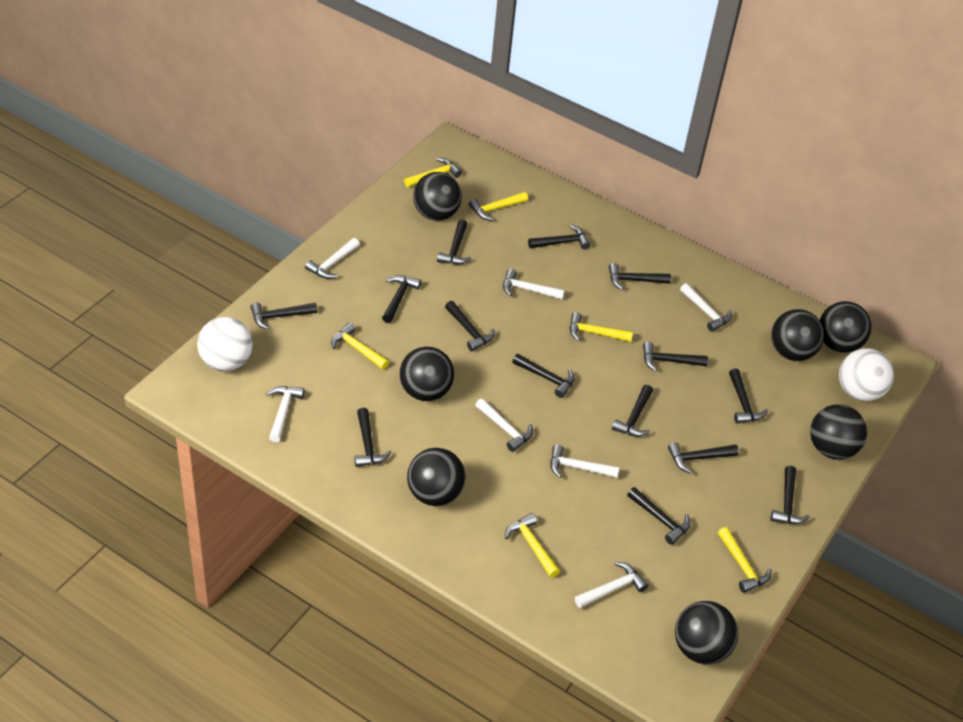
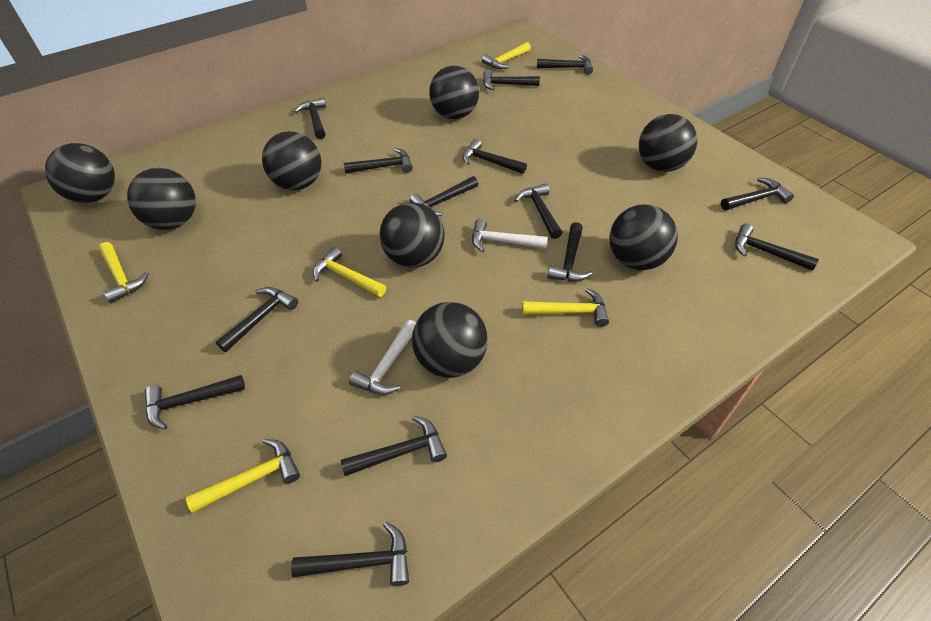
black ball: 7 -> 8
white ball: 2 -> 0
white hammer: 7 -> 2
yellow hammer: 6 -> 5

